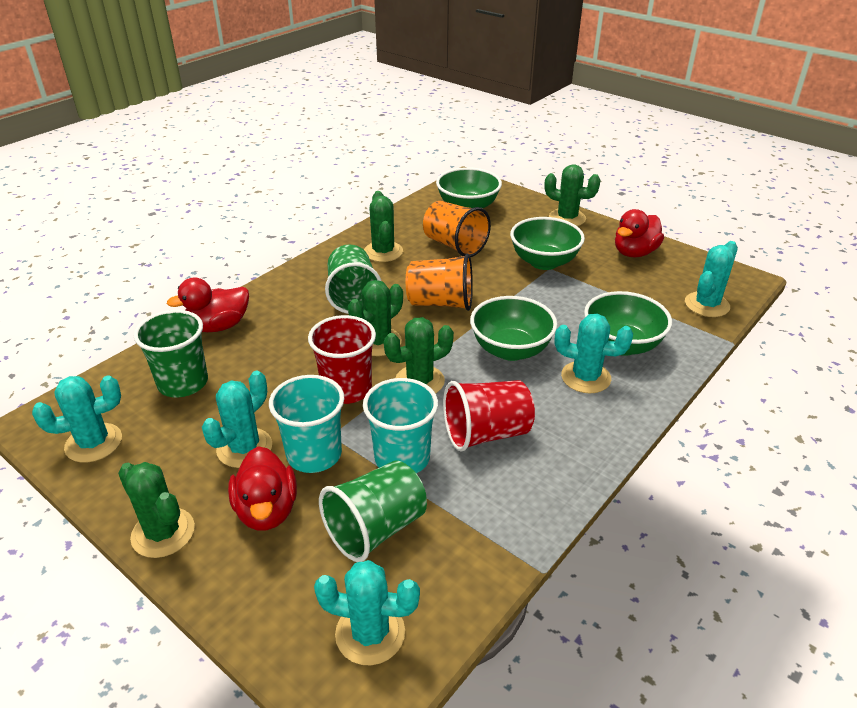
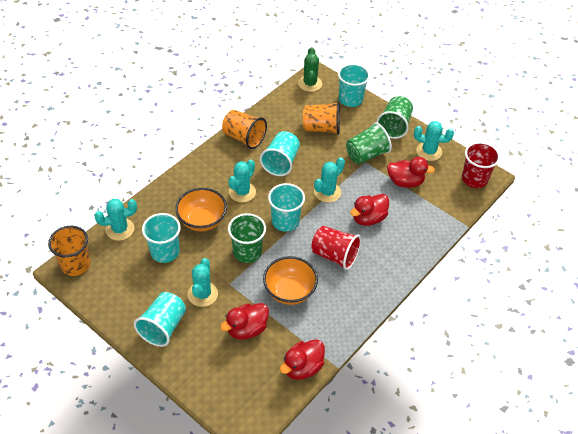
green bowl: 4 -> 0
green cactus: 5 -> 1
orange bowl: 0 -> 2
orange cup: 2 -> 3
red duck: 3 -> 4
turquoise cup: 2 -> 5

